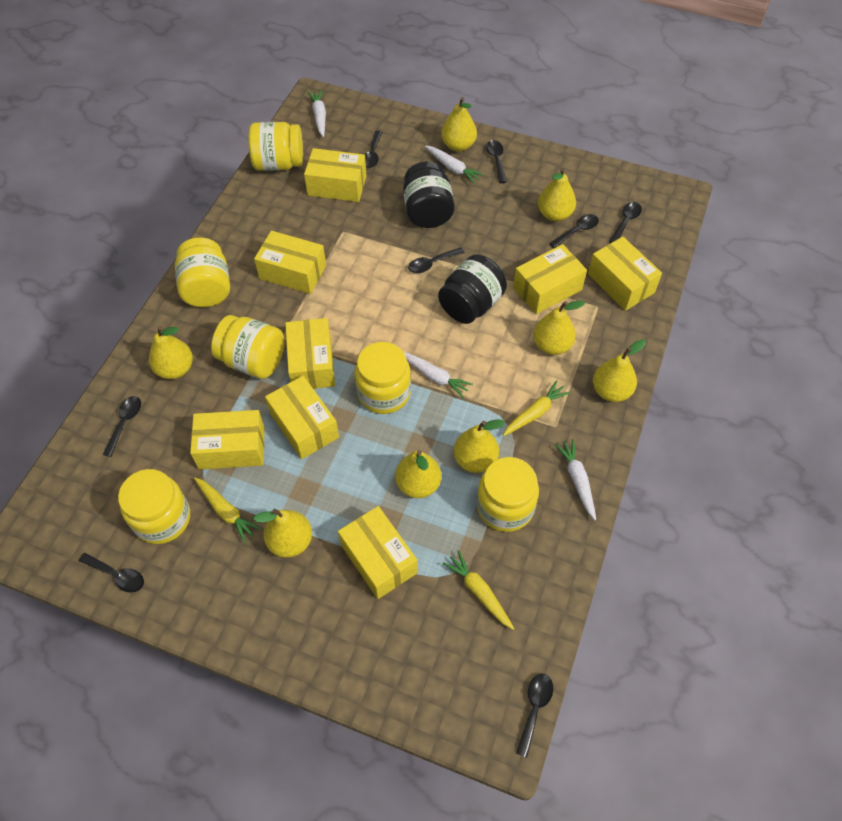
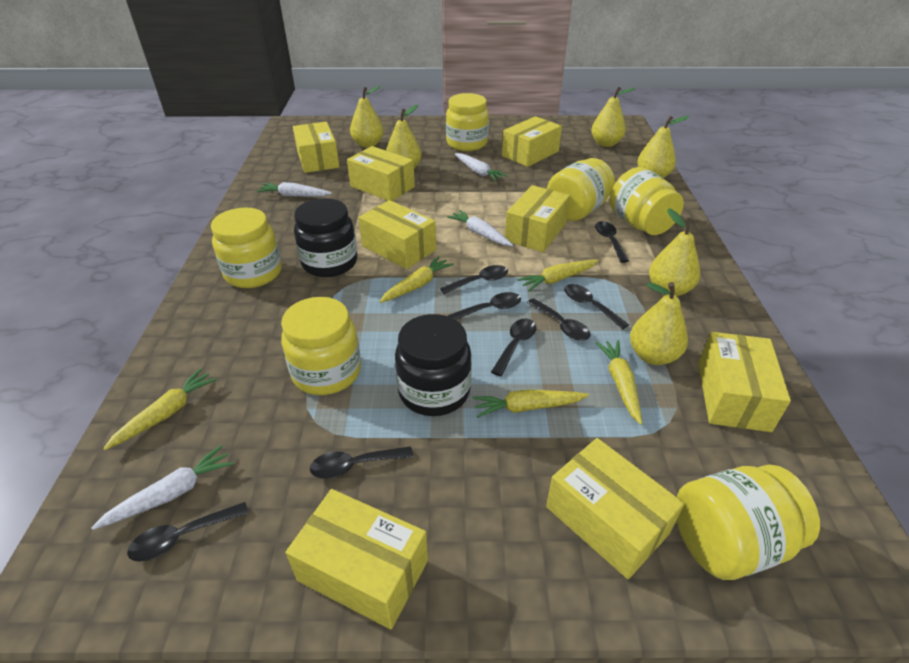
yellow carrot: 3 -> 5
yellow pear: 8 -> 6

